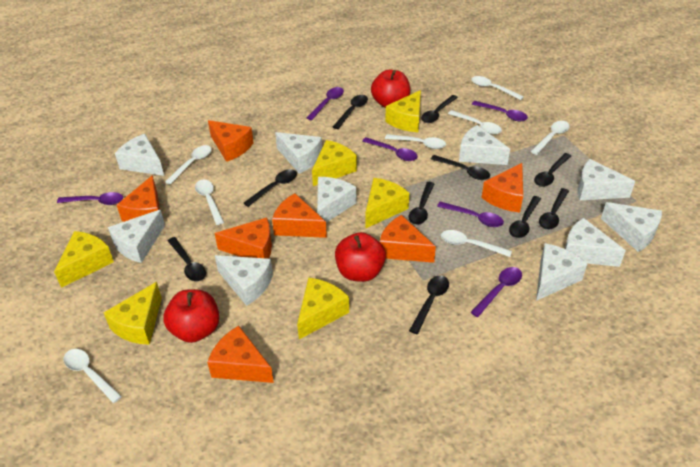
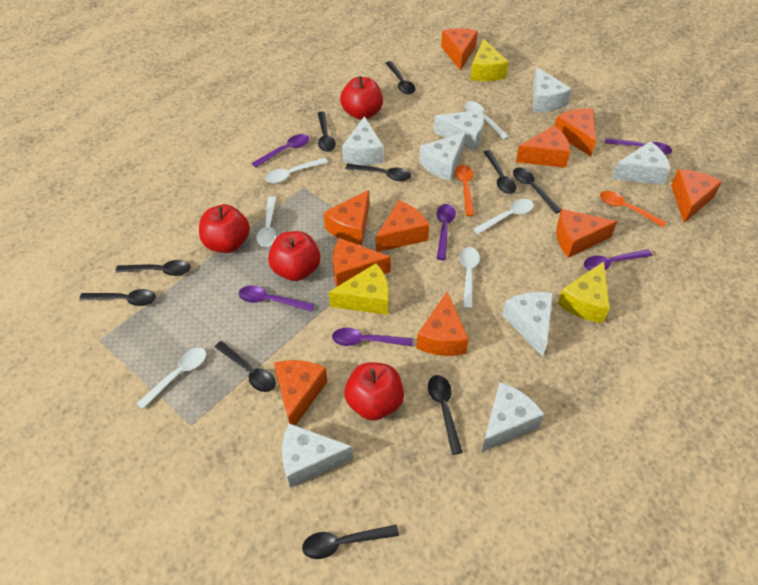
orange cheese: 7 -> 10
orange spoon: 0 -> 2
red apple: 3 -> 4
white cheese: 10 -> 8
white spoon: 8 -> 6
yellow cheese: 6 -> 3

